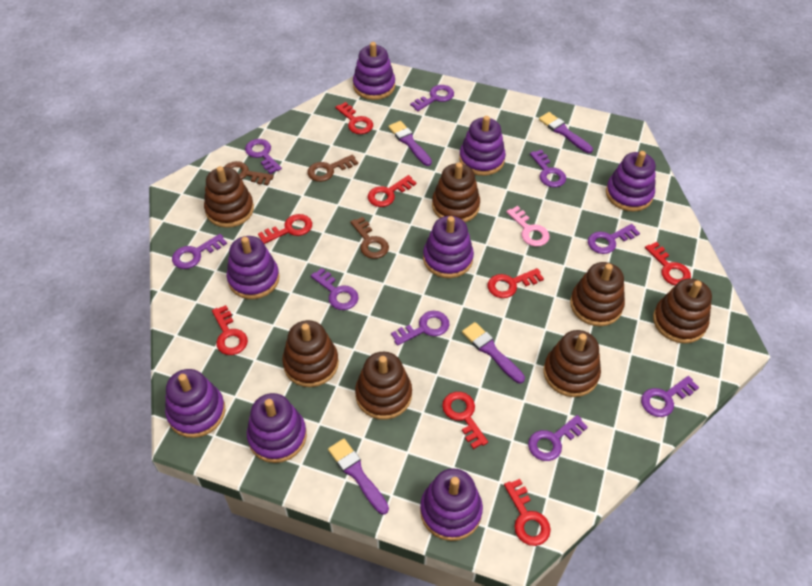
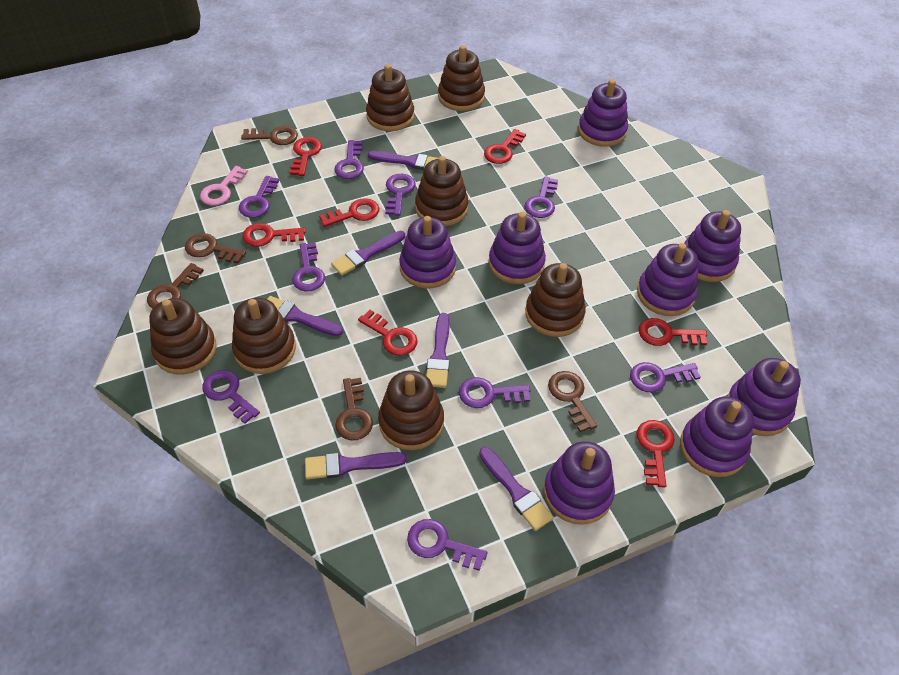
brown key: 3 -> 5
purple brush: 4 -> 6
red key: 8 -> 7

